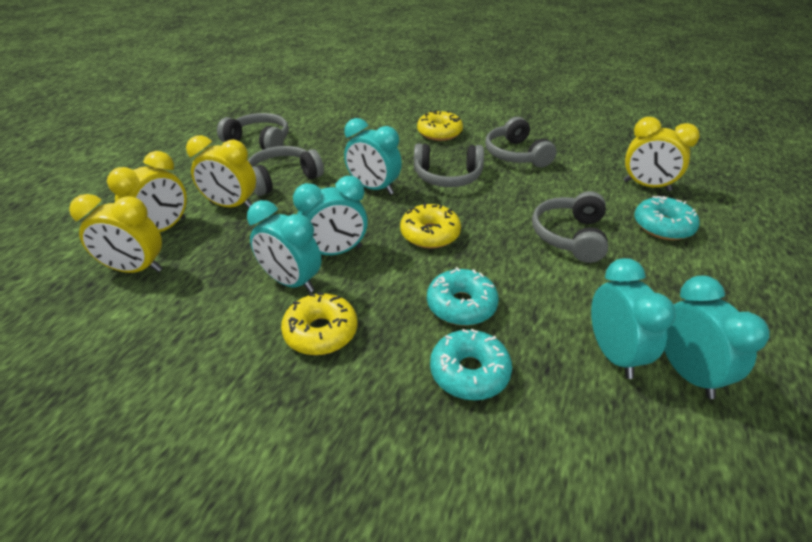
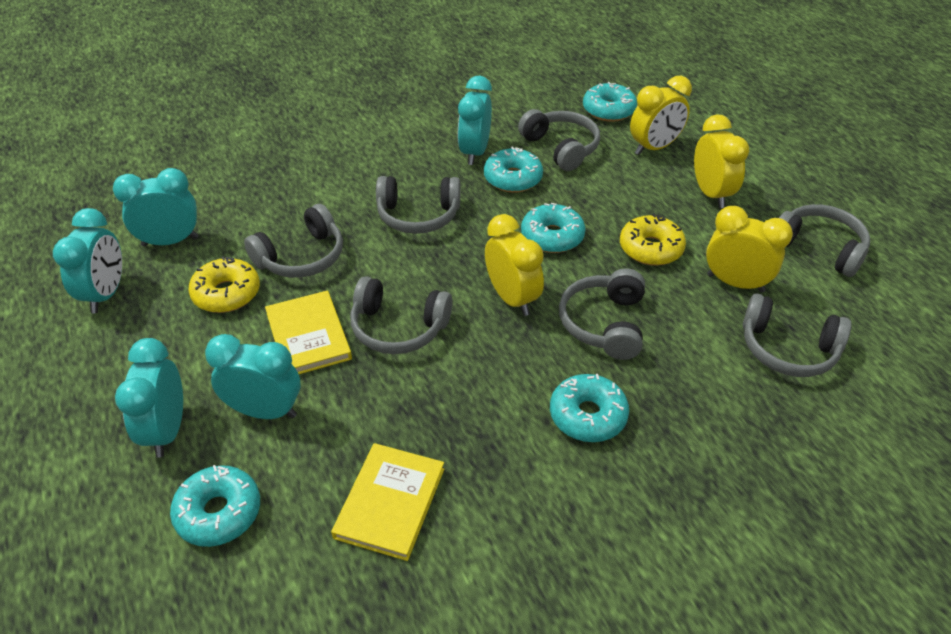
grey headphones: 5 -> 7
turquoise donut: 3 -> 5
yellow book: 0 -> 2
yellow donut: 3 -> 2

